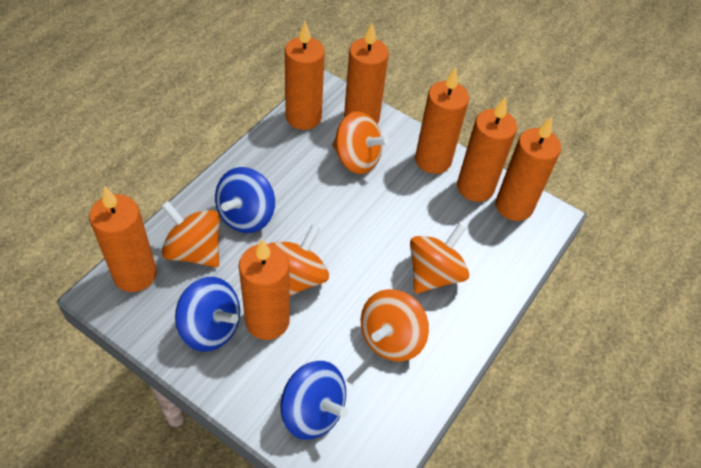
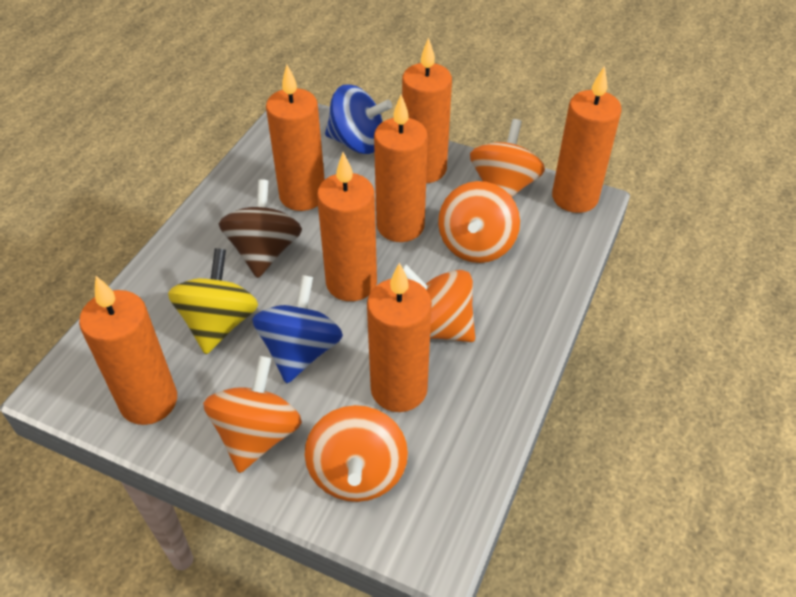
blue spinning top: 3 -> 2
brown spinning top: 0 -> 1
yellow spinning top: 0 -> 1

